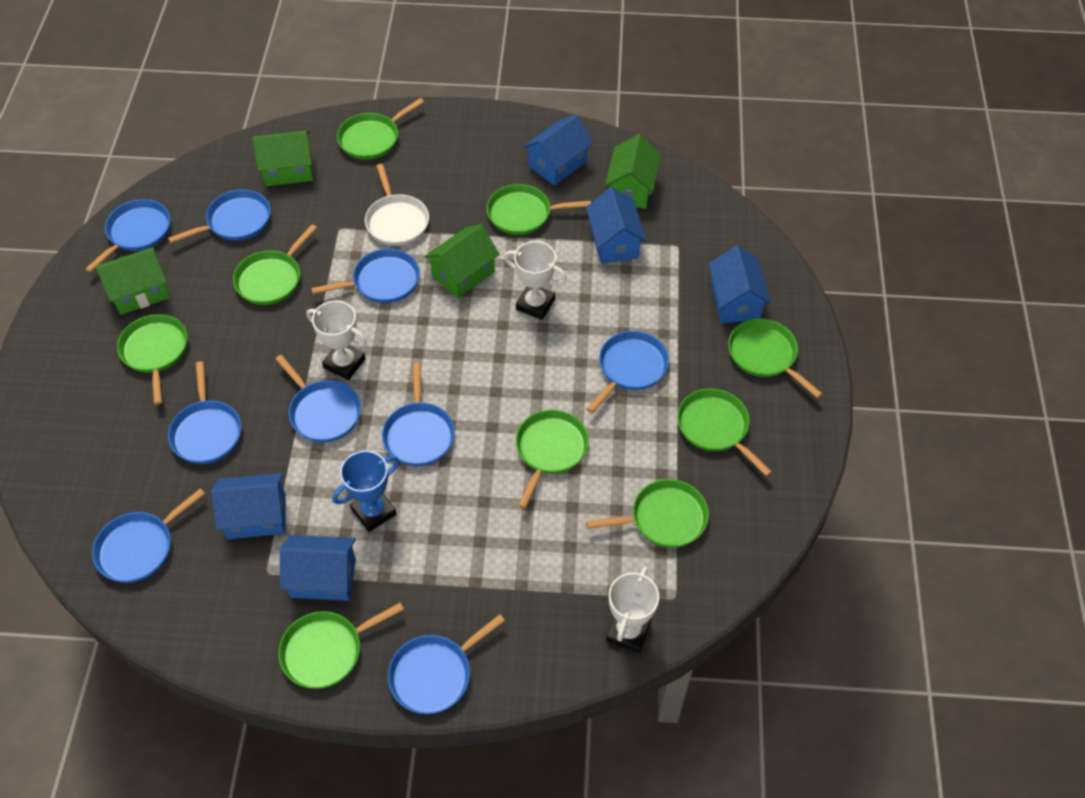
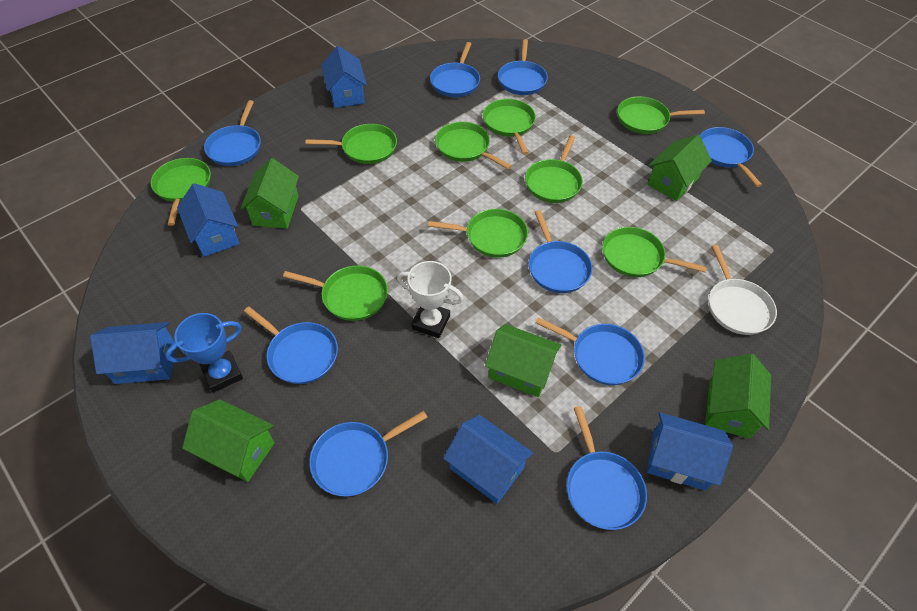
green house: 4 -> 5
white trophy: 3 -> 1

